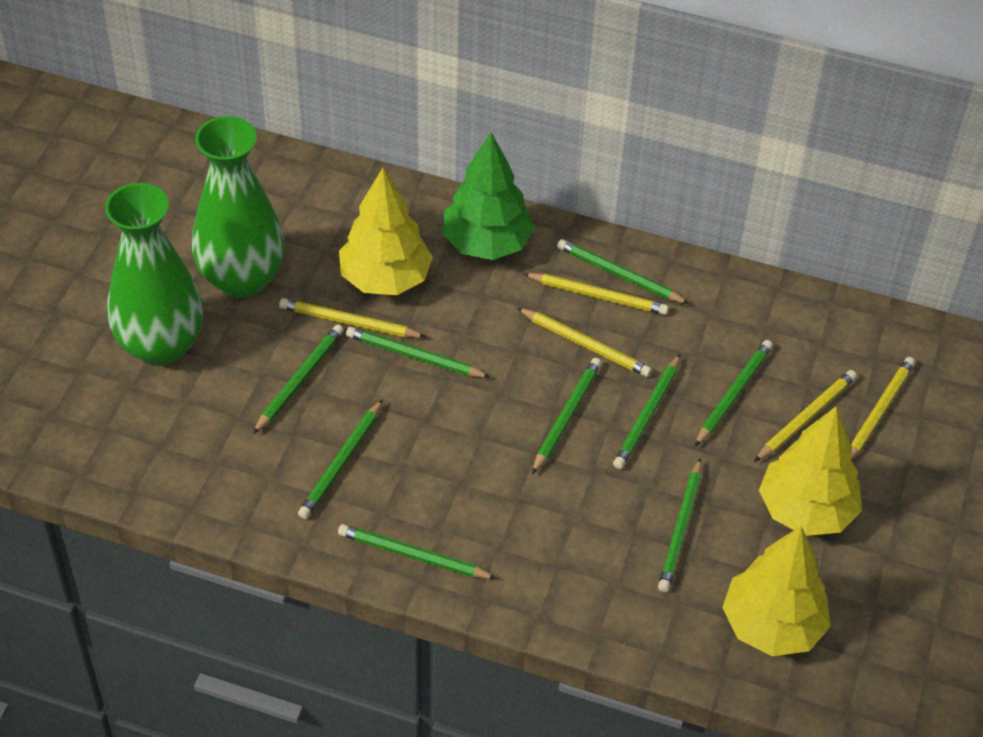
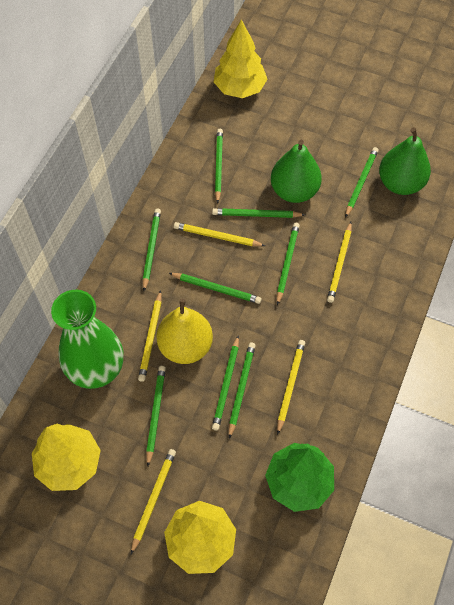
green pear: 0 -> 2
green vase: 2 -> 1
yellow pear: 0 -> 1

